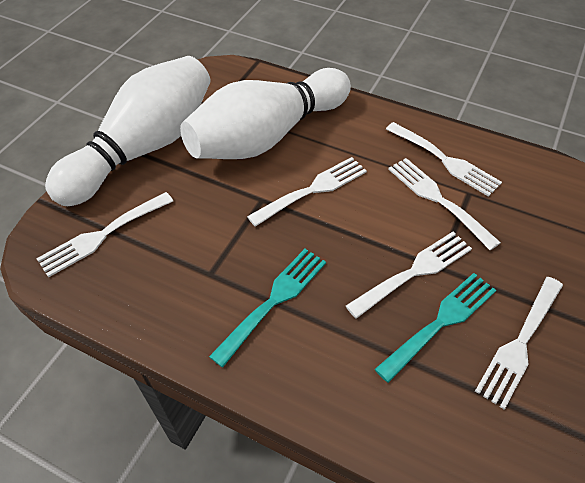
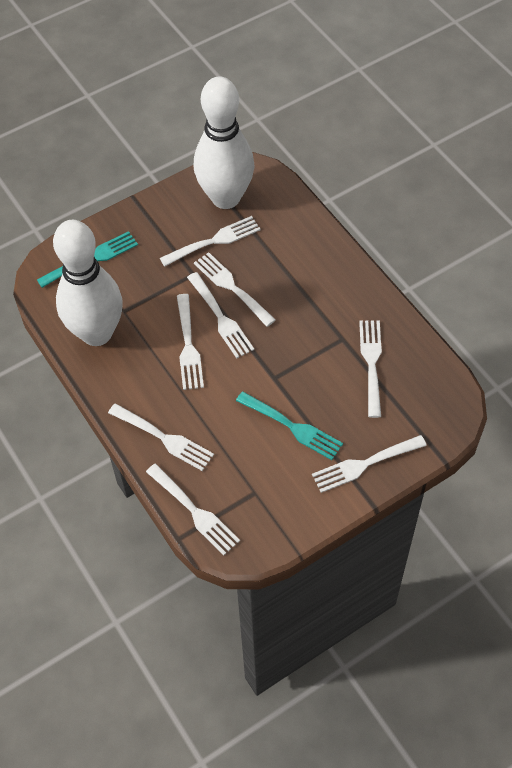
white fork: 6 -> 8

